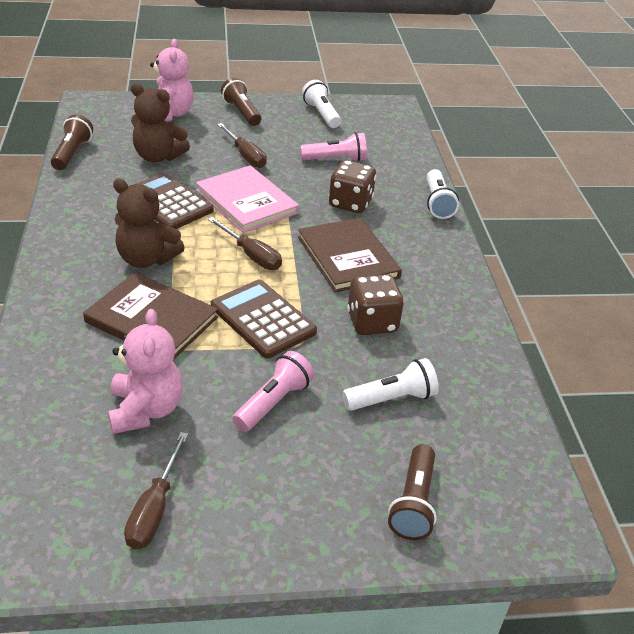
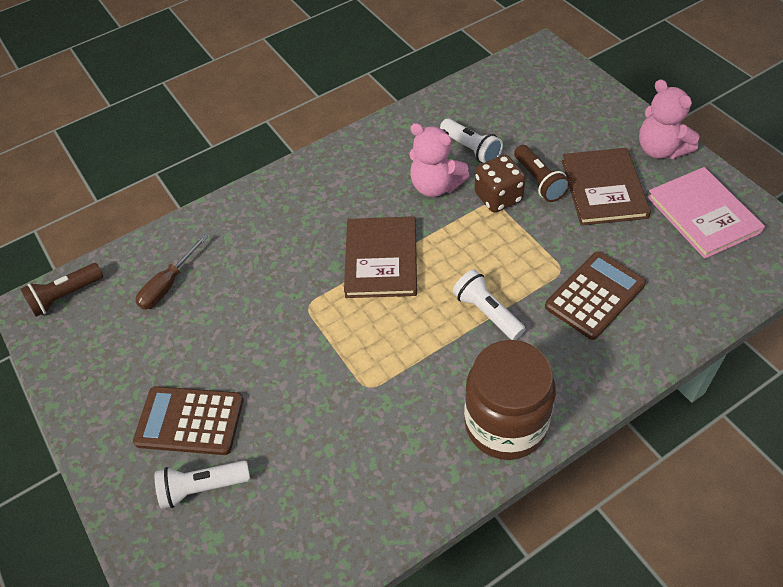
brown dice: 2 -> 1
brown flashlight: 3 -> 2
brown jar: 0 -> 1
brown screwdriver: 3 -> 1
brown teddy bear: 2 -> 0
pink flashlight: 2 -> 0

